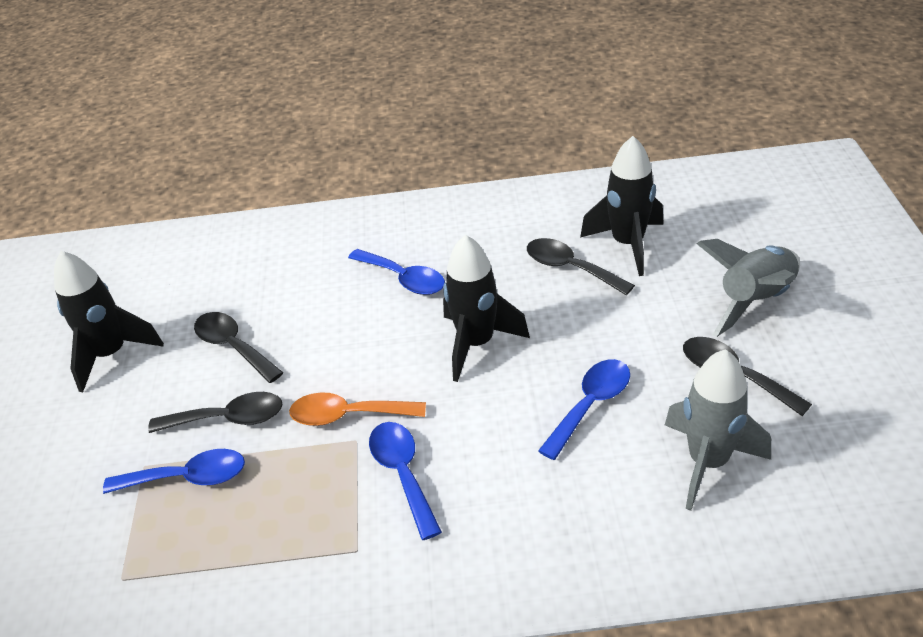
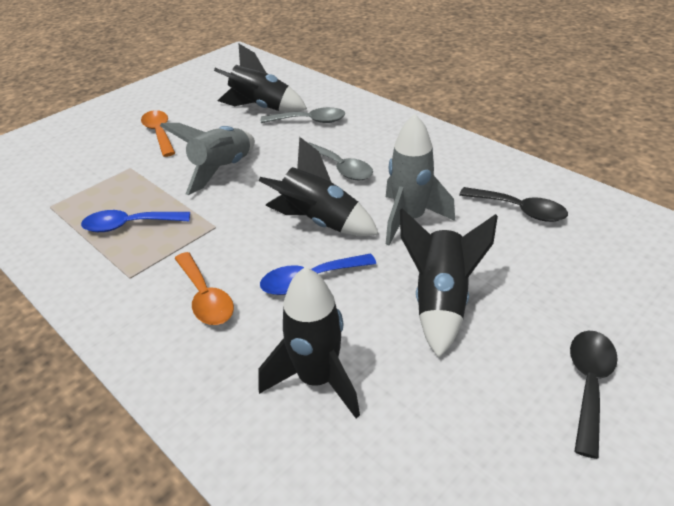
black rocket: 3 -> 4
black spoon: 4 -> 2
blue spoon: 4 -> 2
grey spoon: 0 -> 2
orange spoon: 1 -> 2

